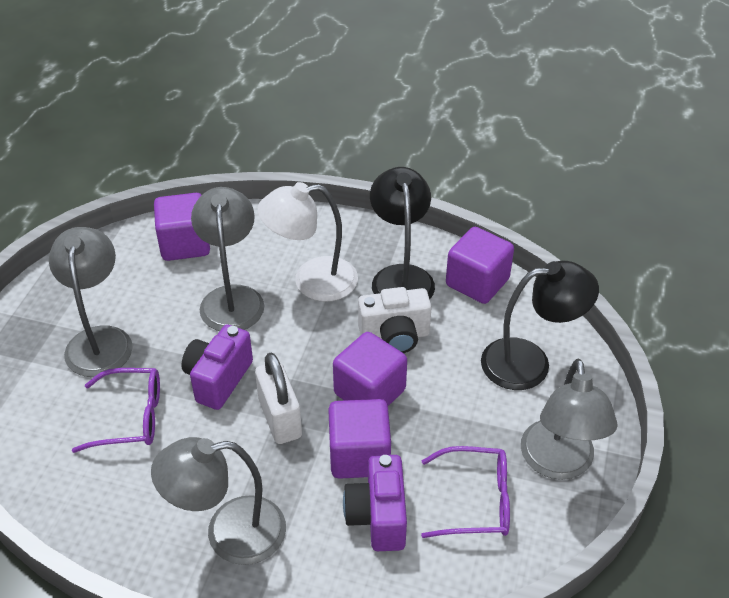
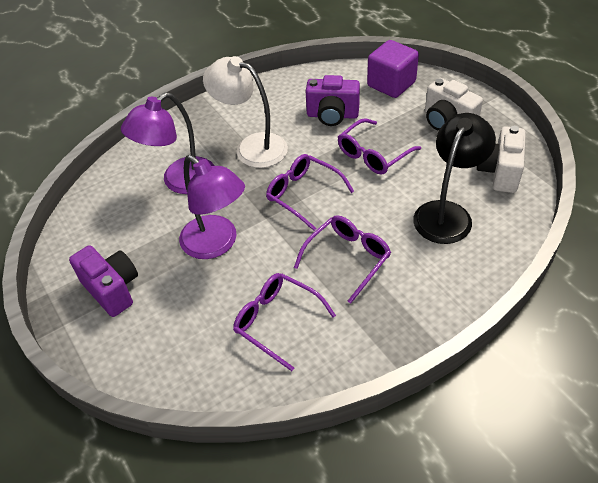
black lamp: 2 -> 1
grey lamp: 4 -> 0
purple cube: 4 -> 1
purple glasses: 2 -> 4
purple lamp: 0 -> 2
white camera: 1 -> 2
white padlock: 1 -> 0

